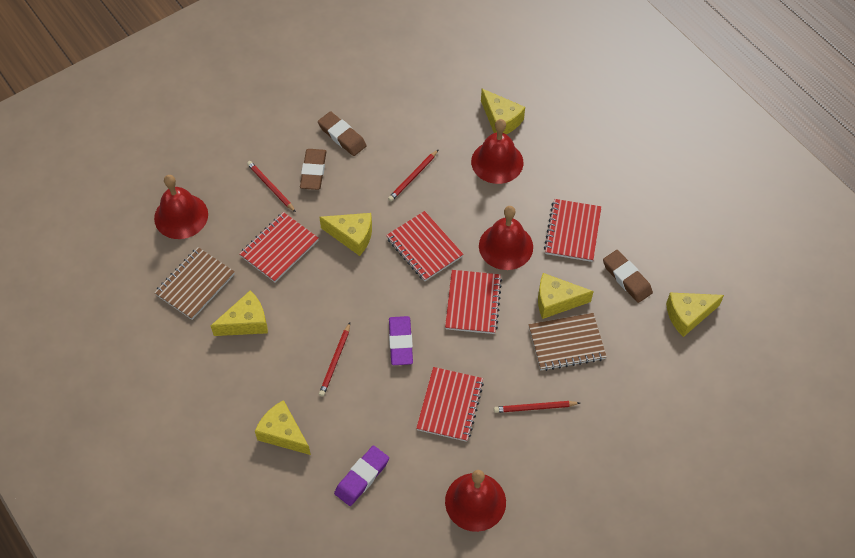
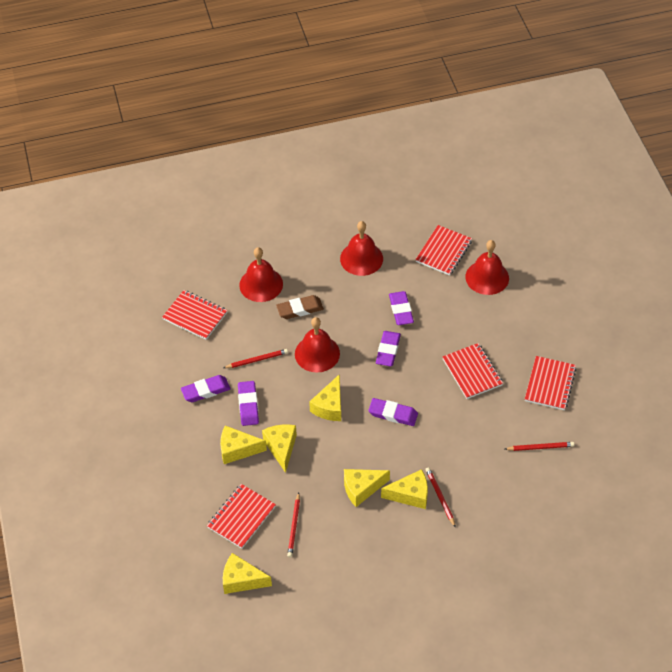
brown eraser: 3 -> 1
brown notebook: 2 -> 0
purple eraser: 2 -> 5

